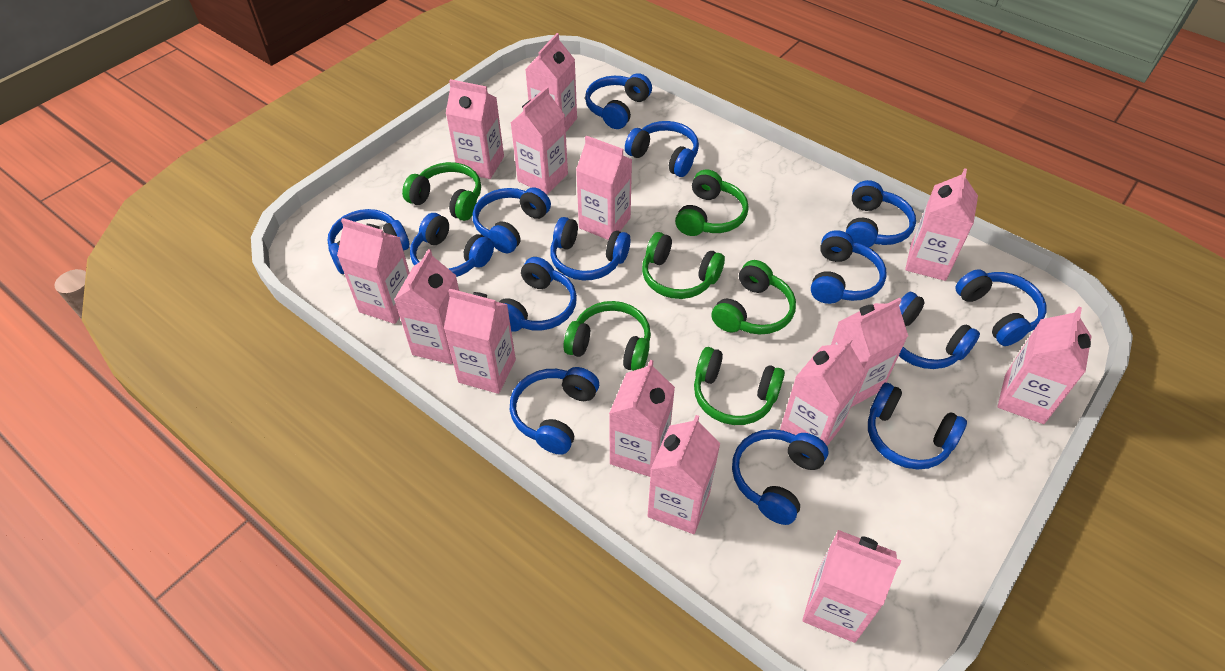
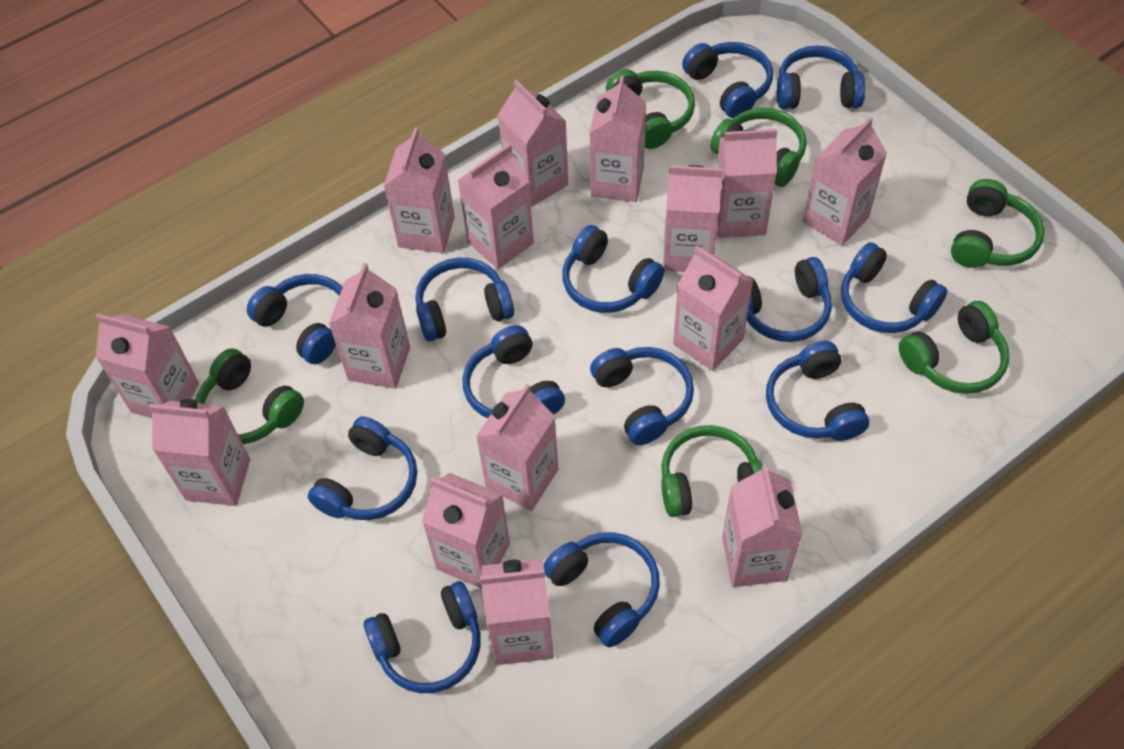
blue headphones: 14 -> 13
pink carton: 14 -> 15

